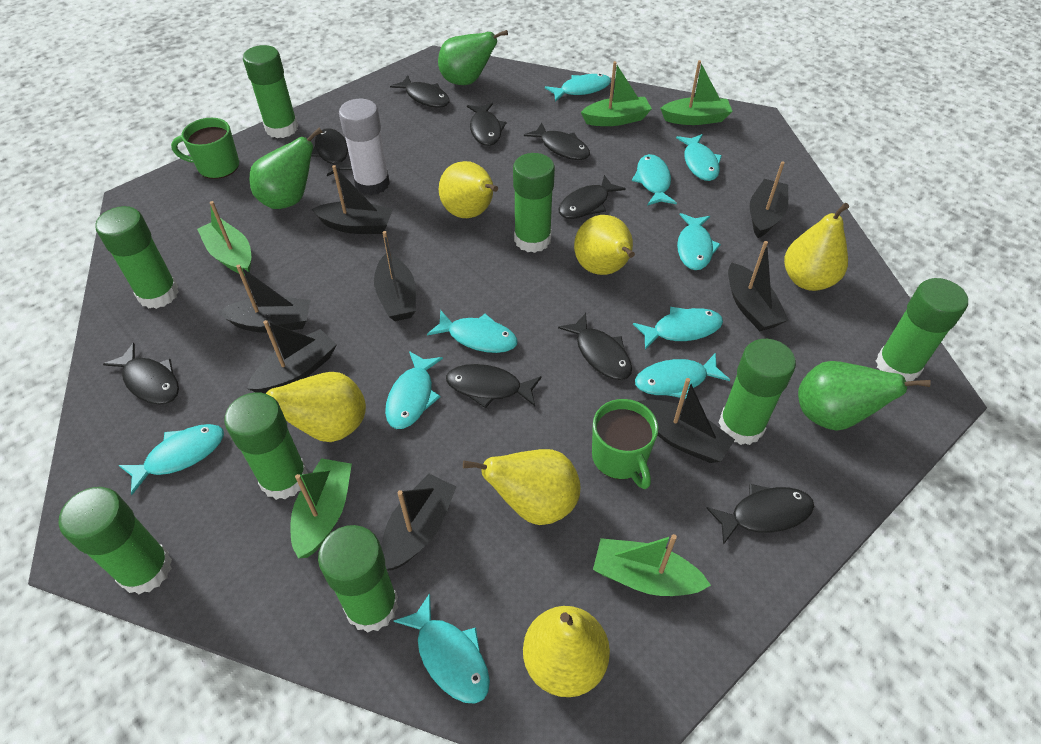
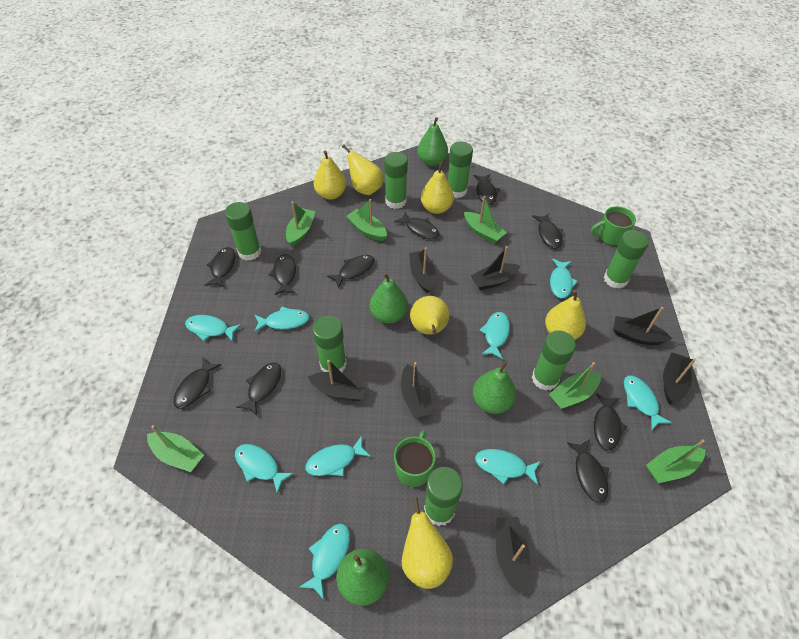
black boat: 8 -> 7
black fish: 9 -> 10
green boat: 5 -> 6
green glue stick: 8 -> 7
green pear: 3 -> 4
turquoise fish: 10 -> 9
white glue stick: 1 -> 0

